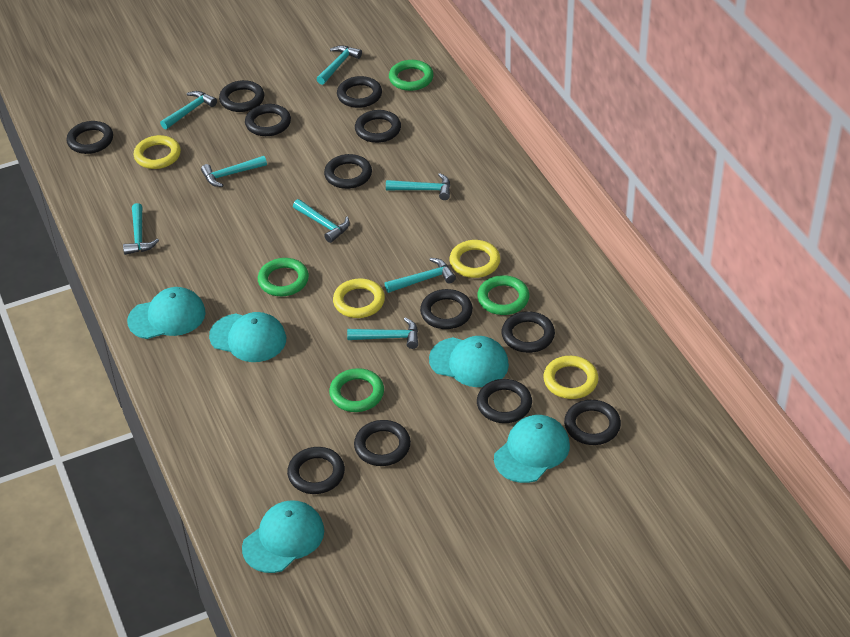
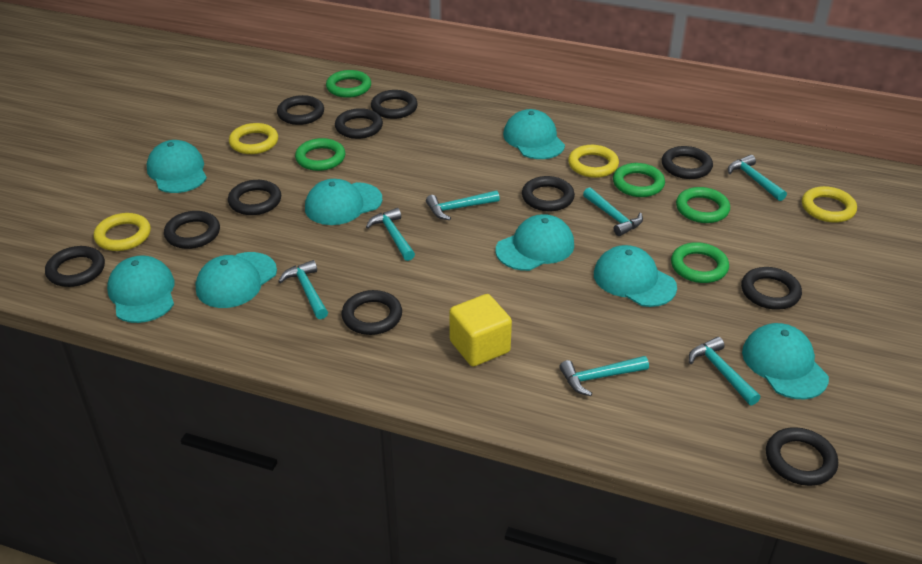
black ring: 12 -> 11
green ring: 4 -> 5
turquoise cap: 5 -> 8
turquoise hammer: 8 -> 7
yellow cube: 0 -> 1

